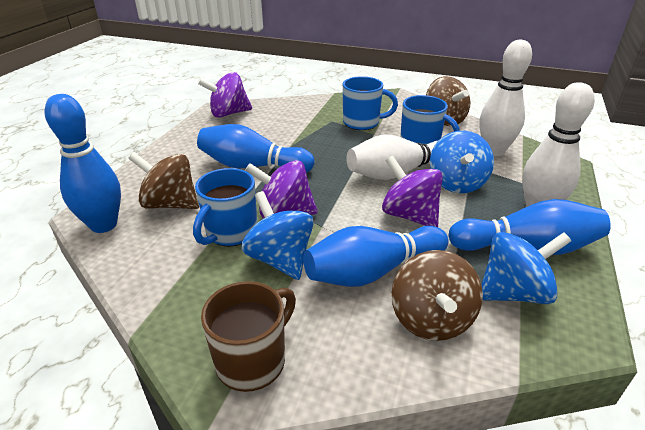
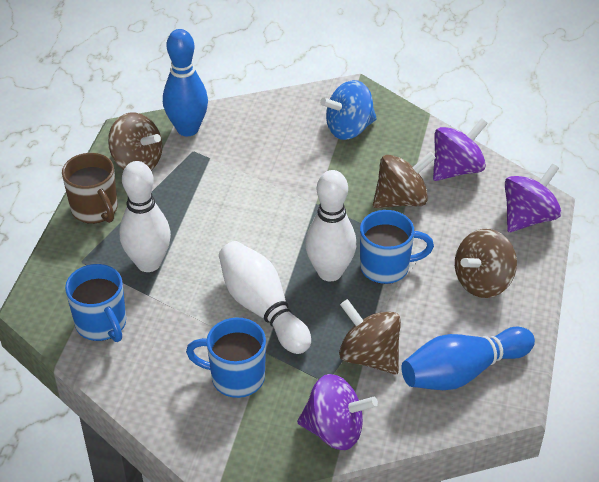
blue bowling pin: 4 -> 2
blue spinning top: 3 -> 1
brown spinning top: 3 -> 4

